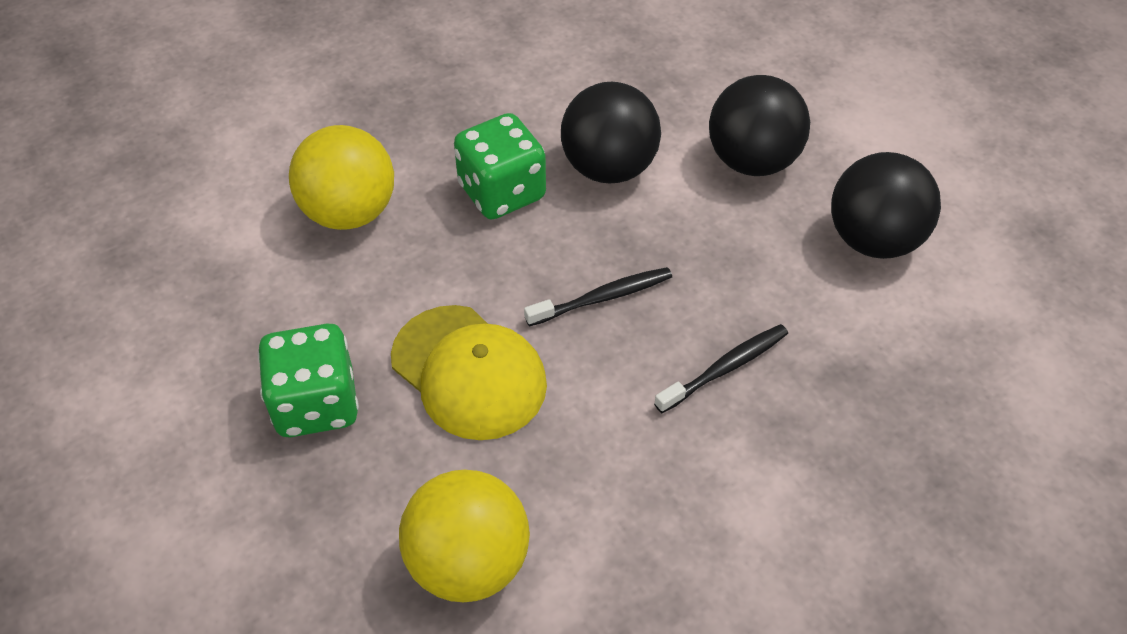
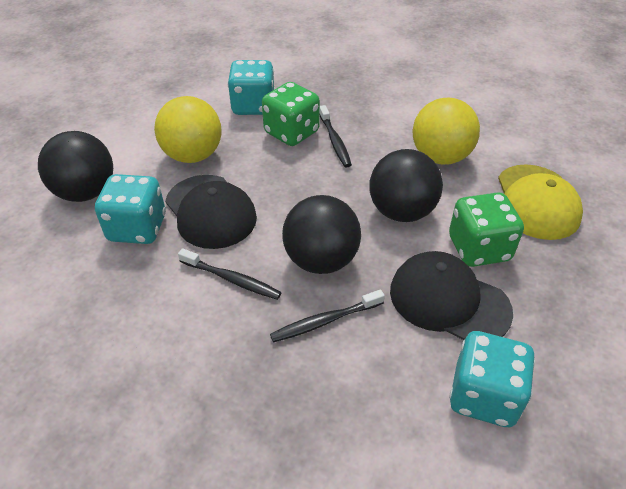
black cap: 0 -> 2
black toothbrush: 2 -> 3
turquoise dice: 0 -> 3

